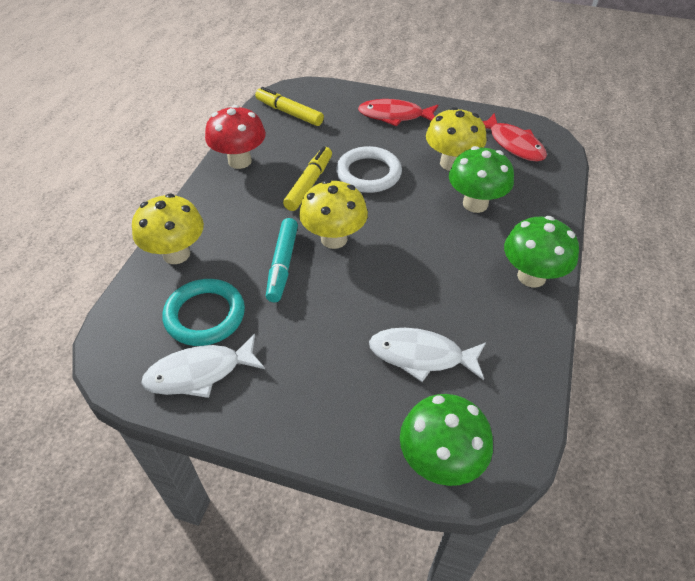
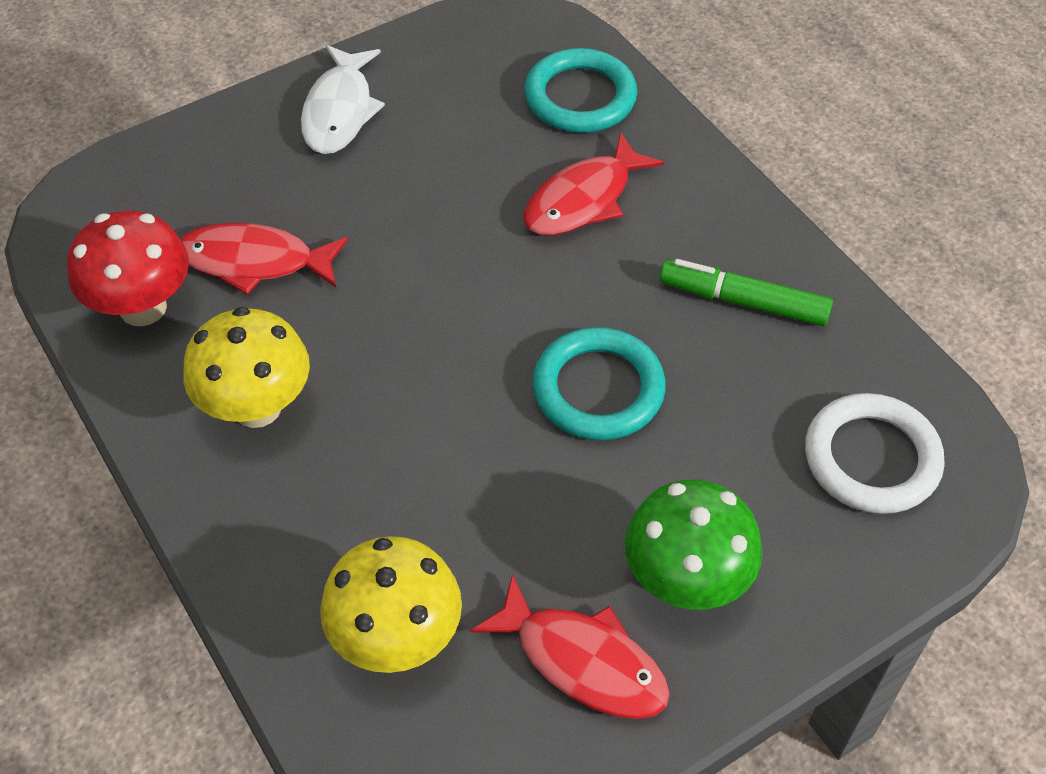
green marker: 0 -> 1
green mushroom: 3 -> 1
red fish: 2 -> 3
turquoise marker: 1 -> 0
turquoise ring: 1 -> 2
white fish: 2 -> 1
yellow marker: 2 -> 0
yellow mushroom: 3 -> 2

